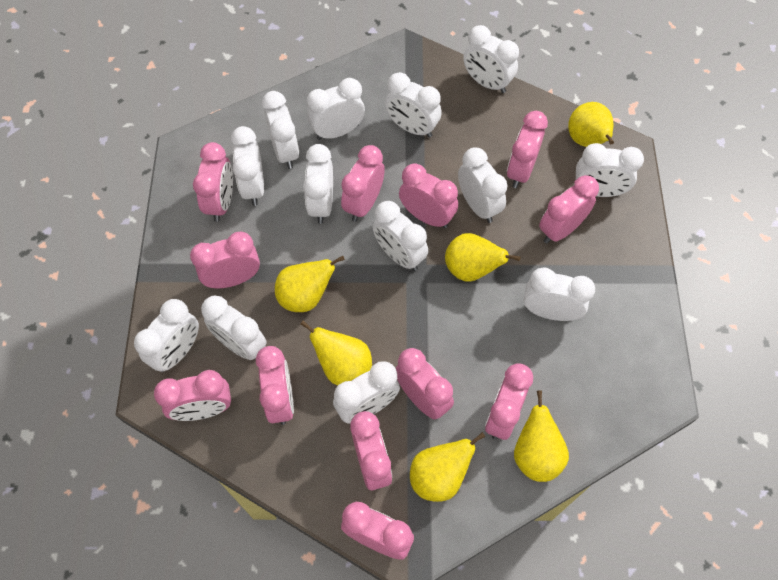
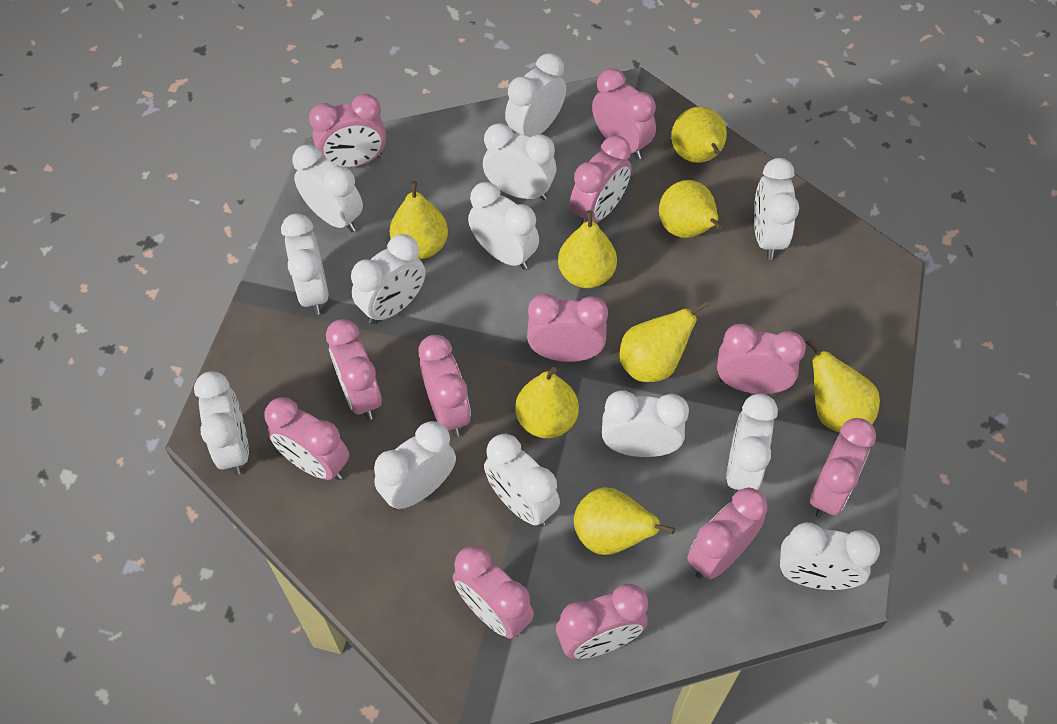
yellow pear: 6 -> 8

